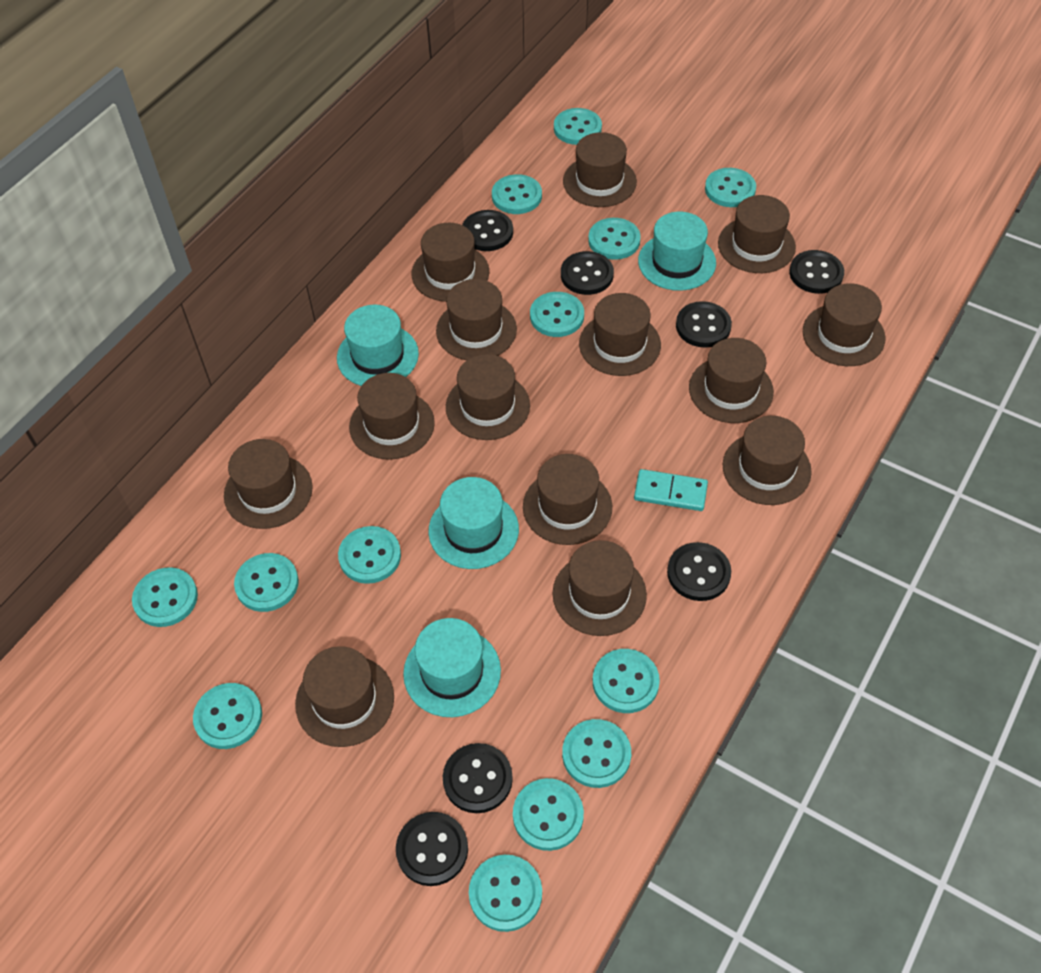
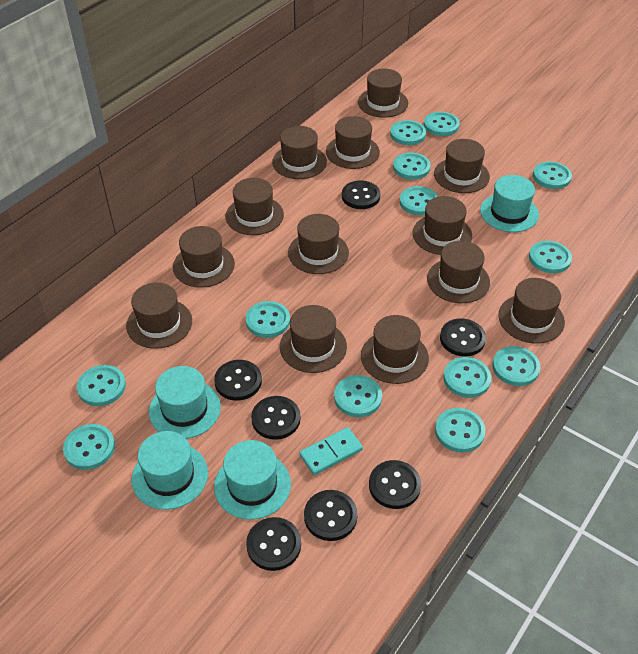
brown hat: 14 -> 13

